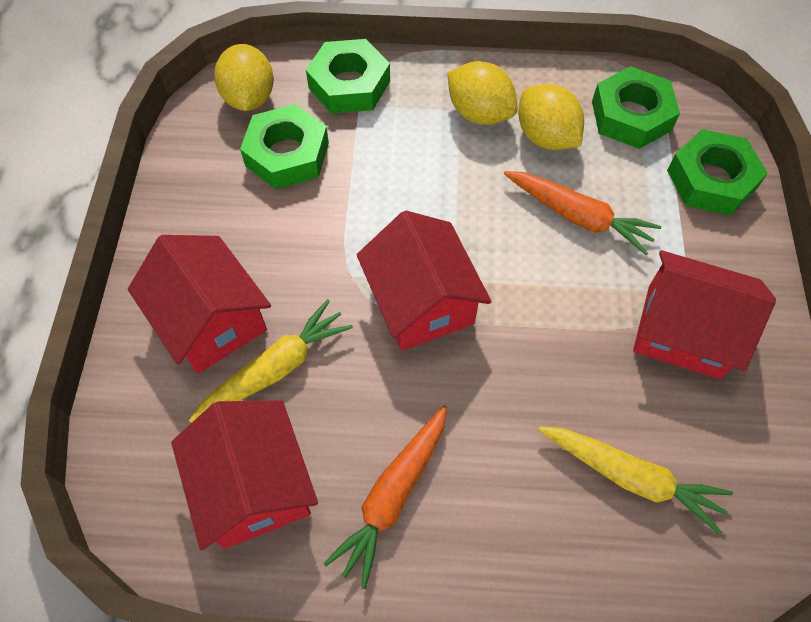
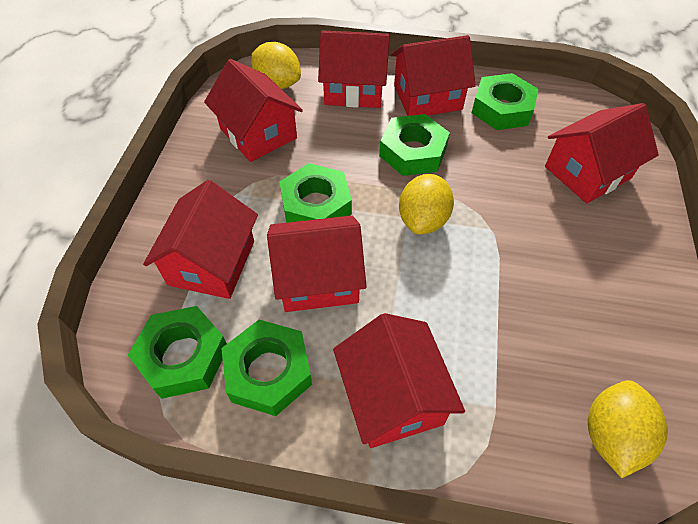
green nut: 4 -> 5
orange carrot: 2 -> 0
red house: 4 -> 7
yellow carrot: 2 -> 0

